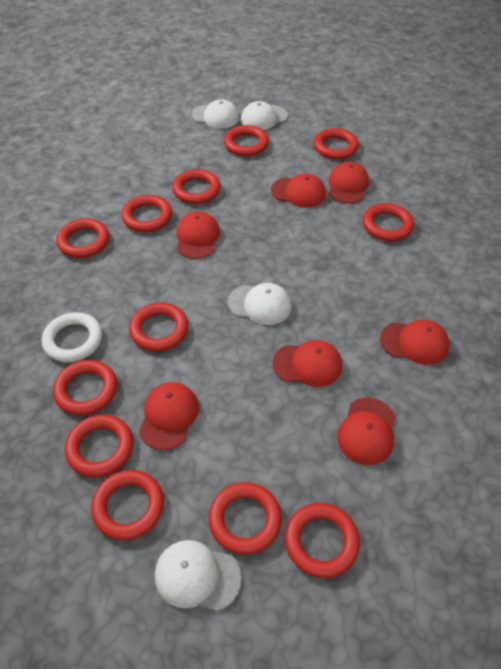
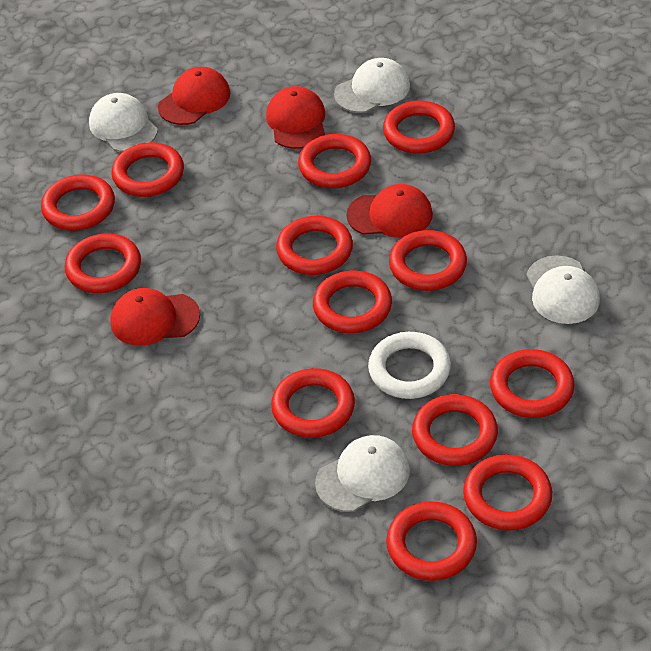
red cap: 7 -> 4
red ring: 12 -> 13

